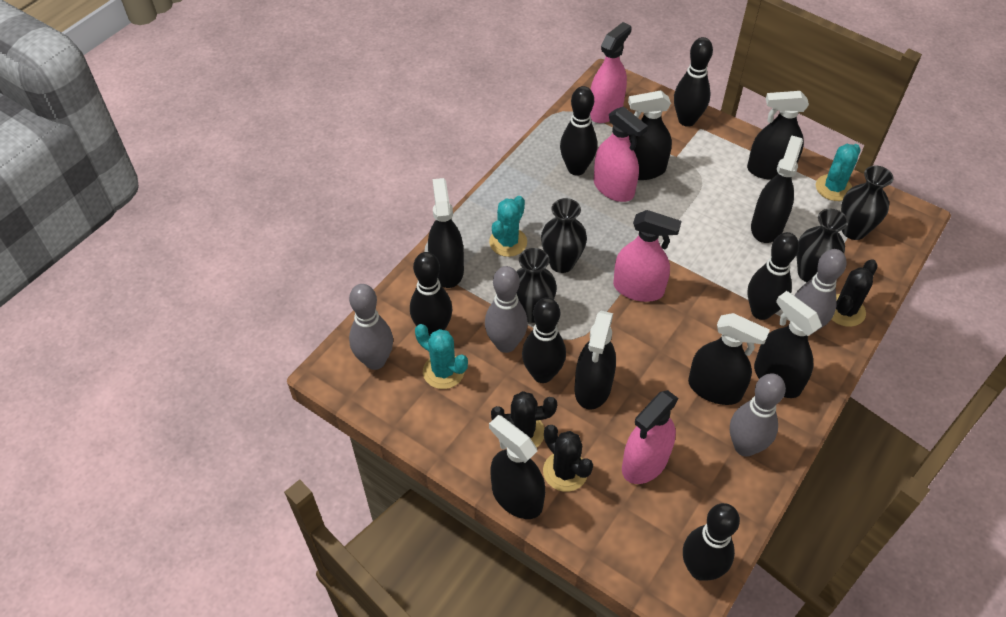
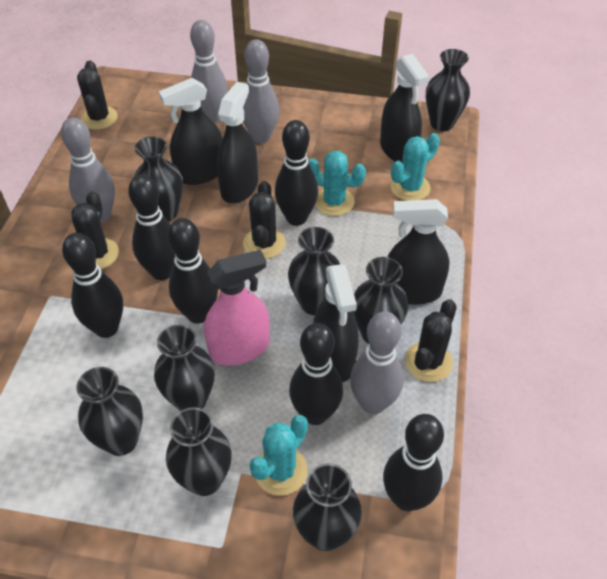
black cactus: 3 -> 4
black spray bottle: 8 -> 5
black vase: 4 -> 8
pink spray bottle: 4 -> 1

